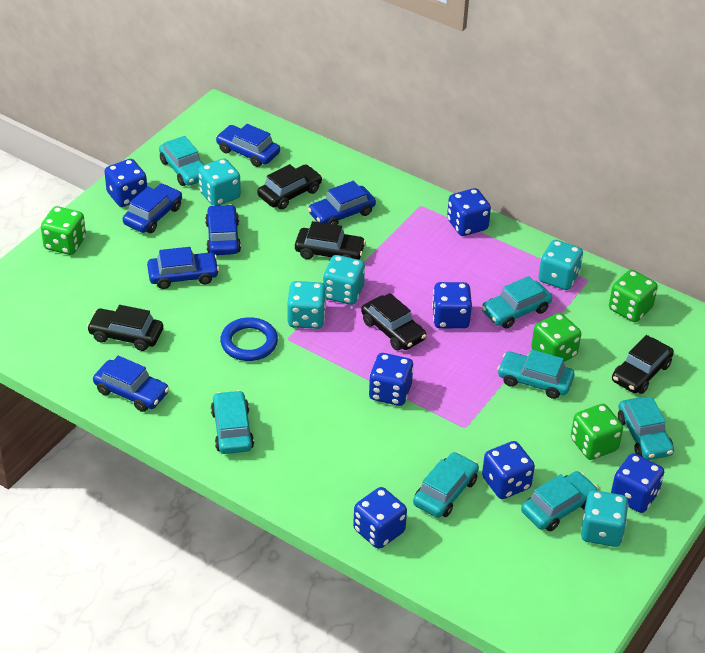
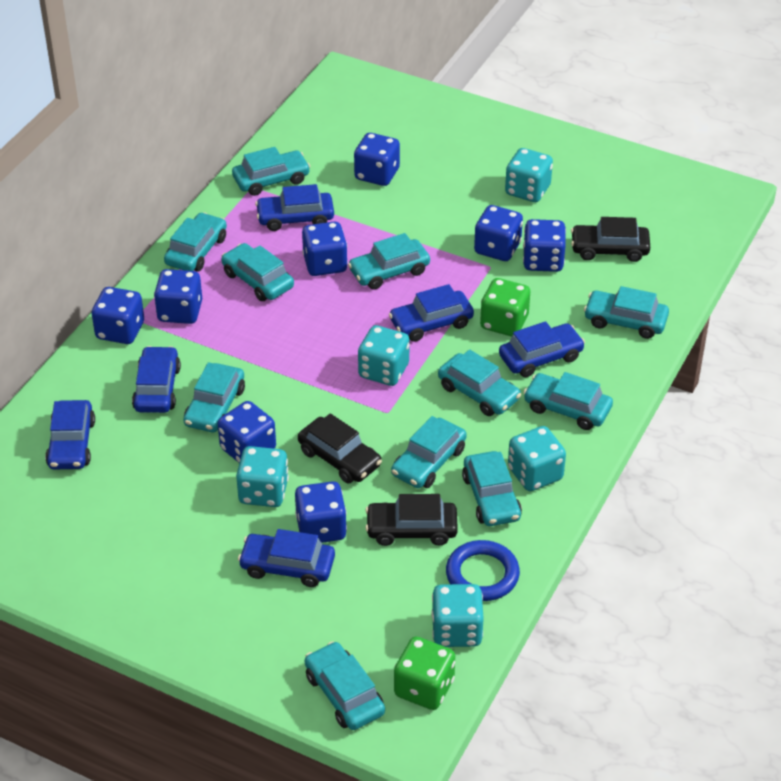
black car: 5 -> 3
blue dice: 7 -> 8
green dice: 4 -> 2
turquoise car: 7 -> 11

